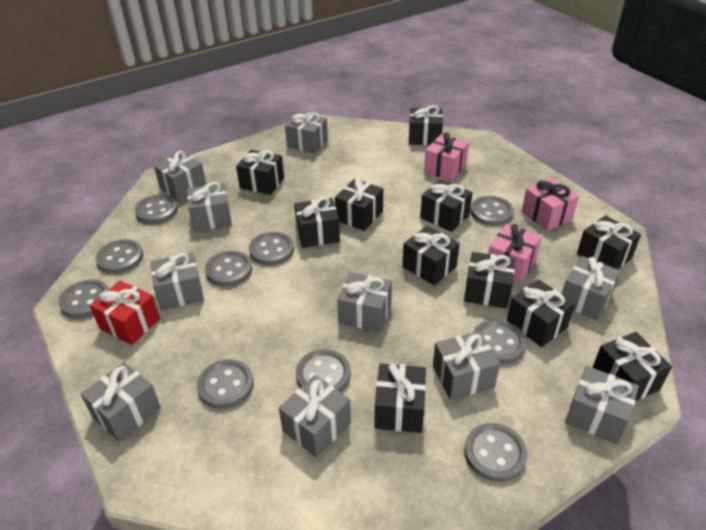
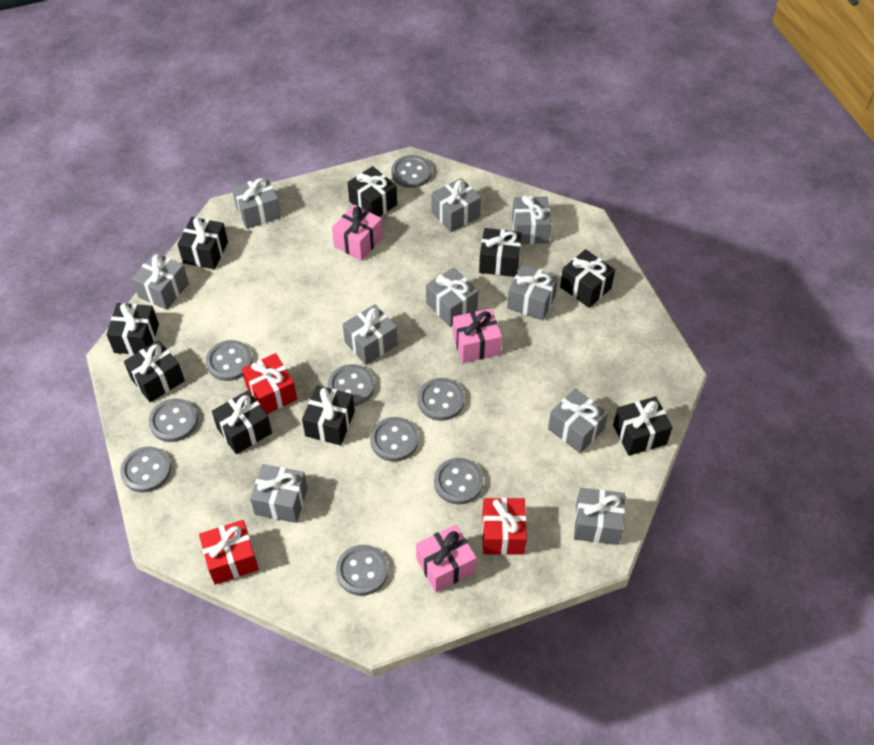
black gift: 11 -> 9
grey button: 10 -> 9
red gift: 1 -> 3

